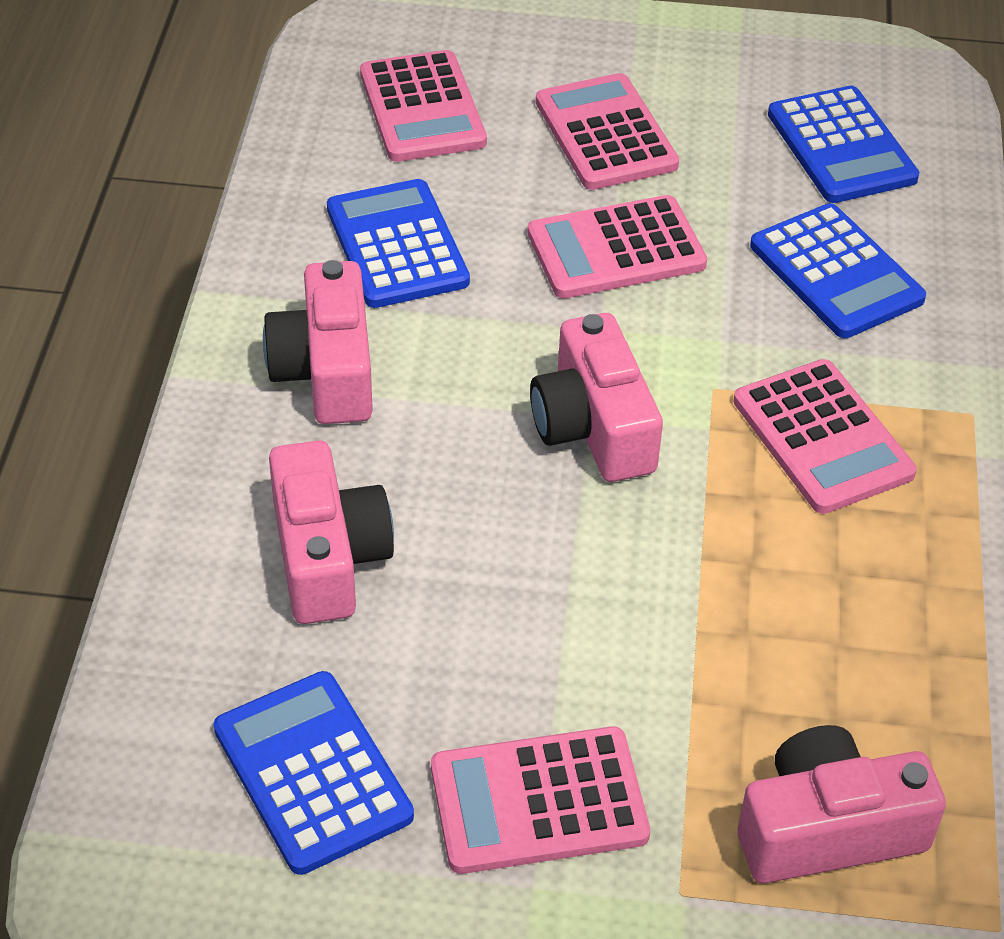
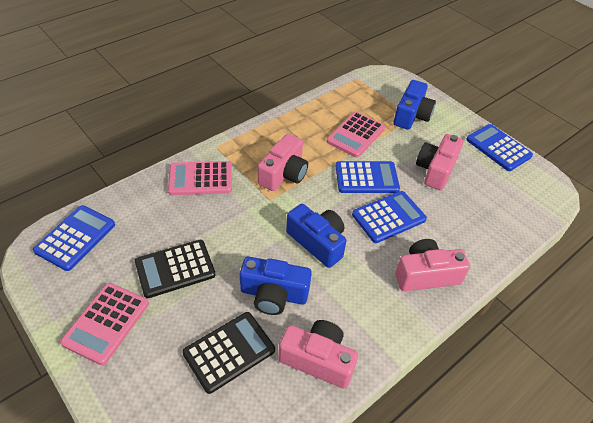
black calculator: 0 -> 2
blue camera: 0 -> 3
pink calculator: 5 -> 3

